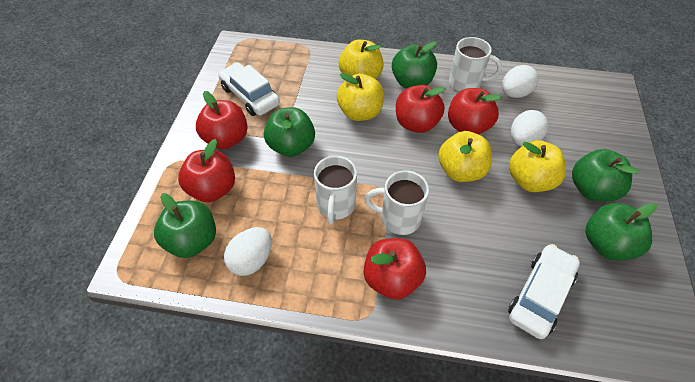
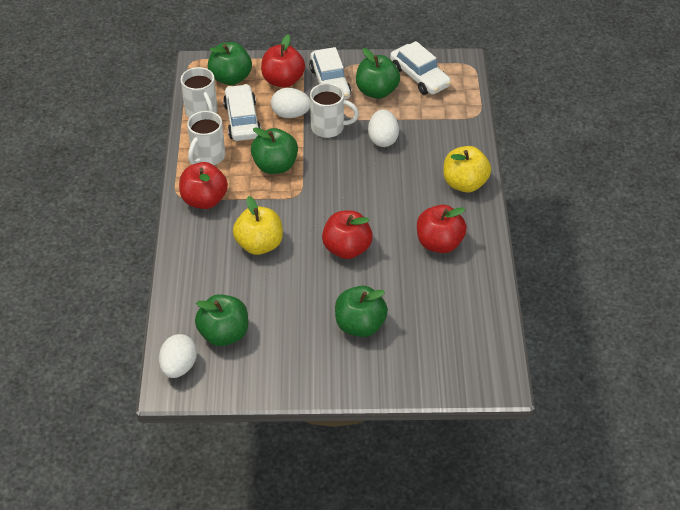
red apple: 5 -> 4
white car: 2 -> 3
yellow apple: 4 -> 2

